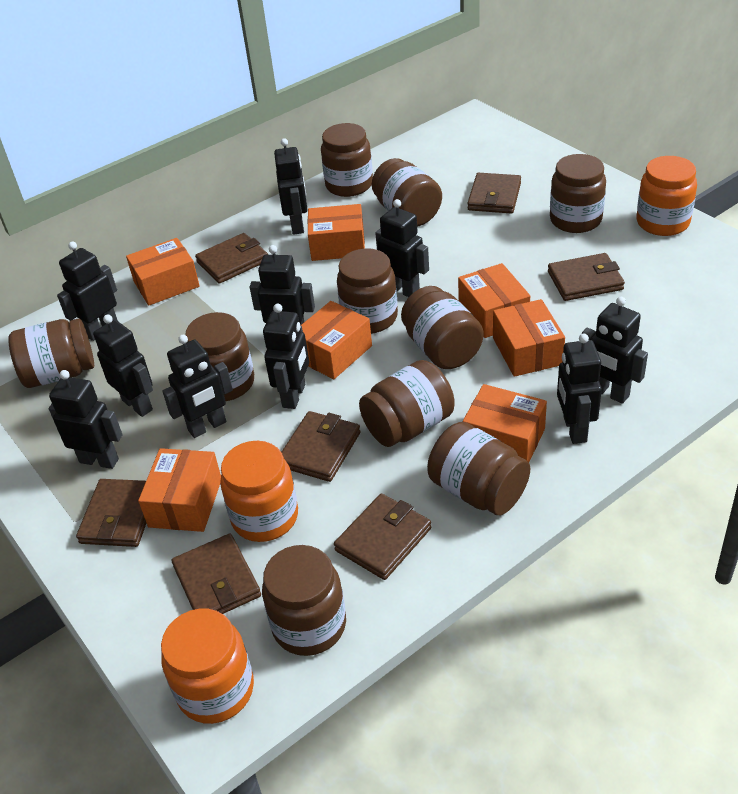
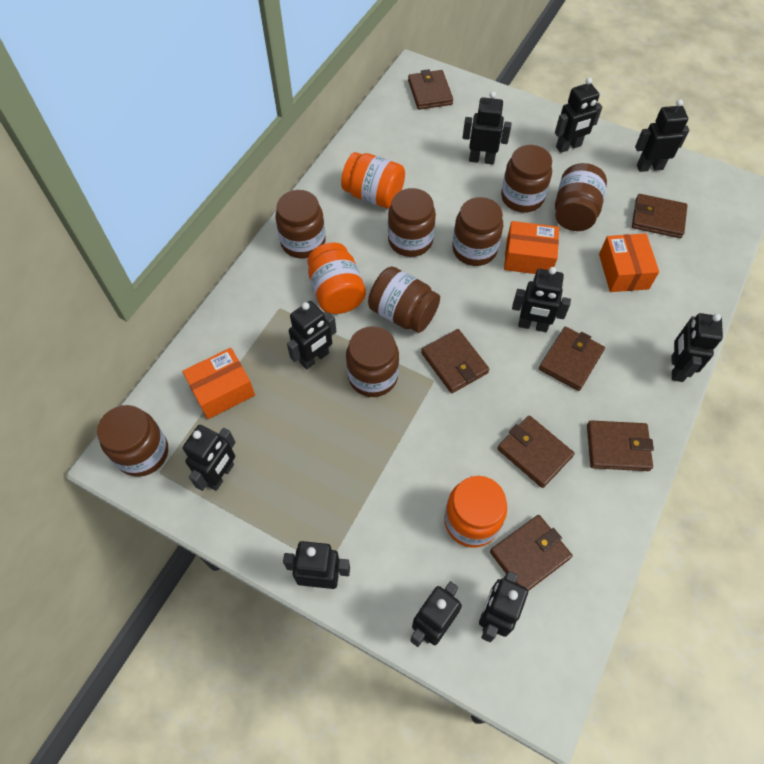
brown jar: 10 -> 8
orange box: 7 -> 3

